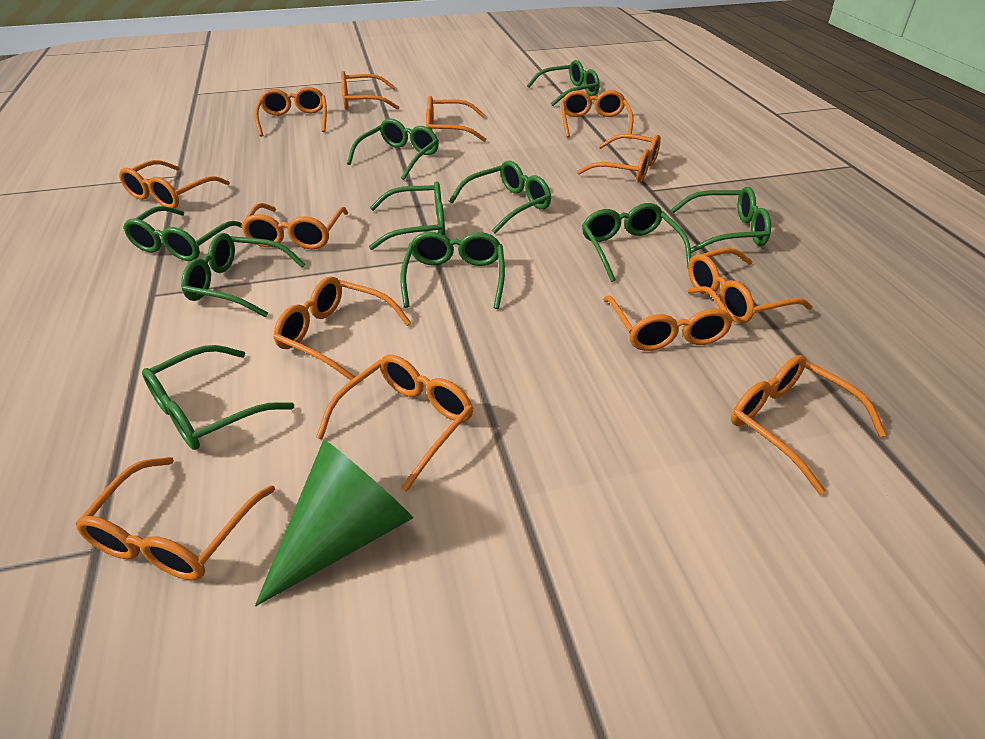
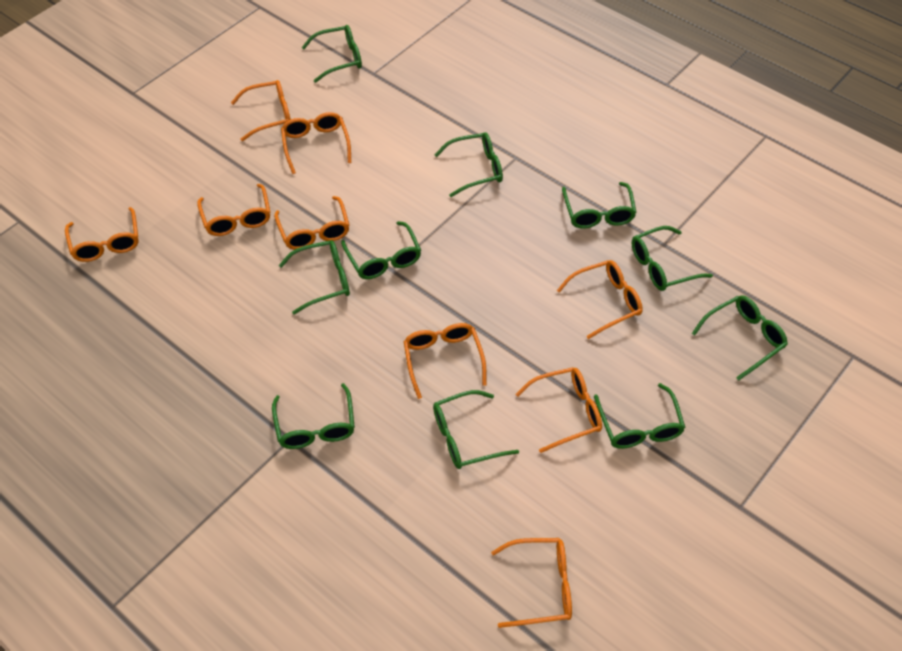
green cone: 1 -> 0
orange glasses: 13 -> 9

